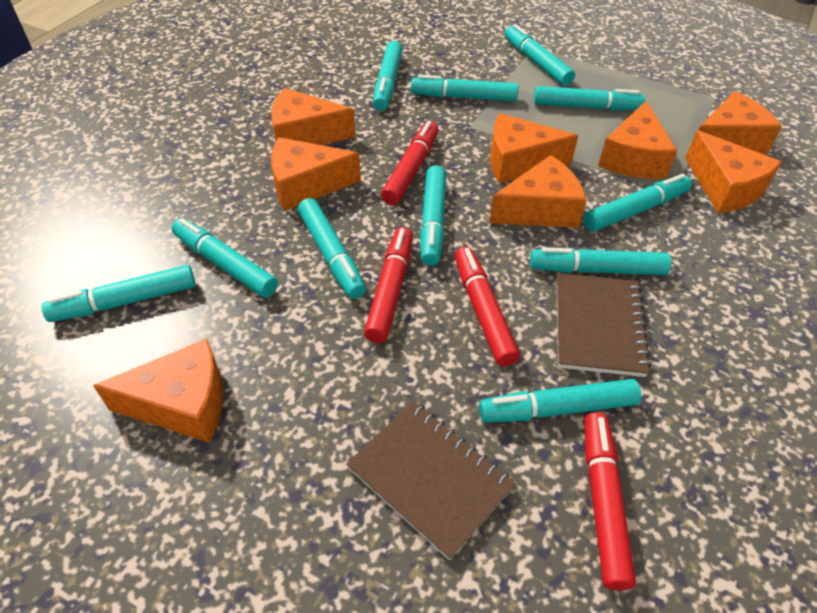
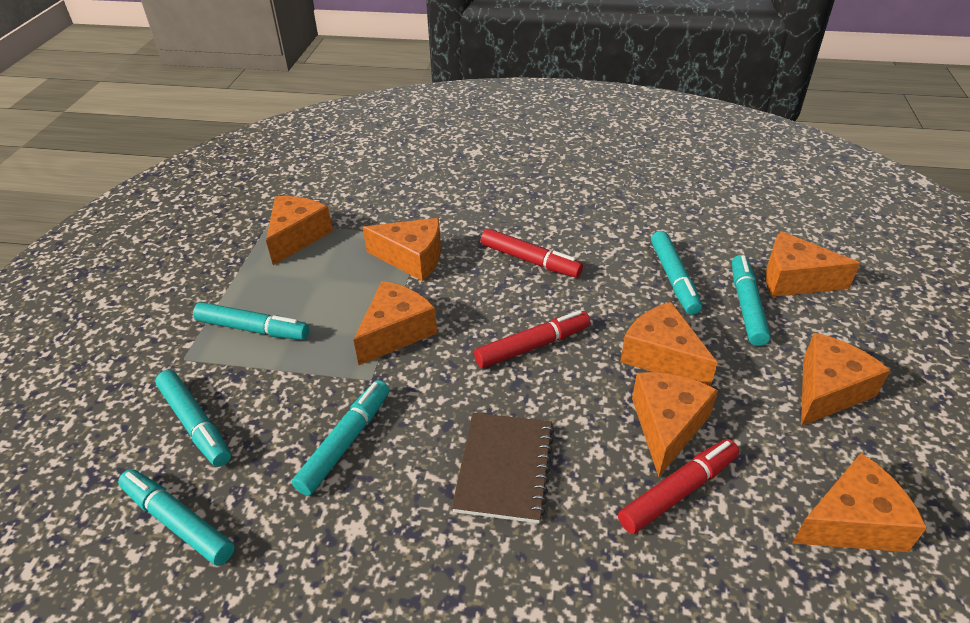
brown notebook: 2 -> 1
red marker: 4 -> 3
turquoise marker: 11 -> 6

